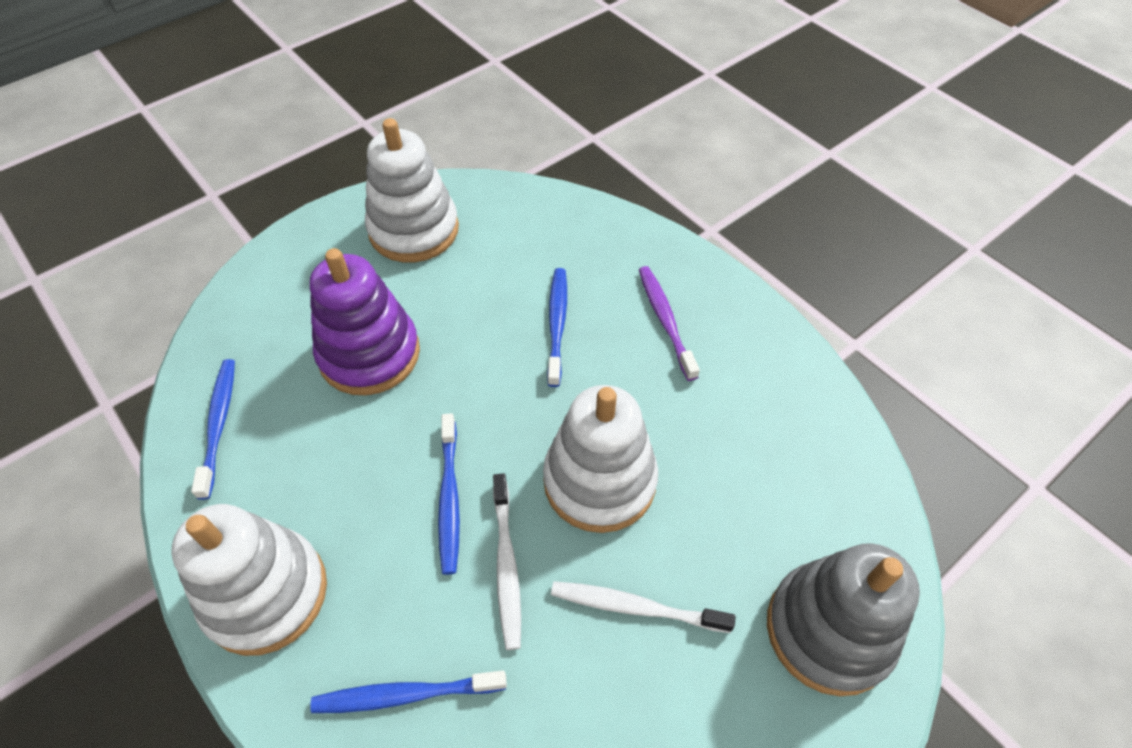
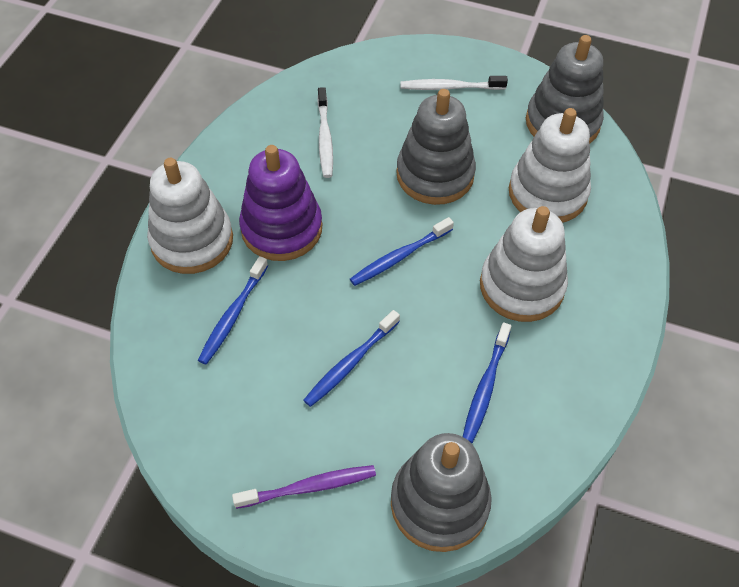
grey stacking toy: 1 -> 3

